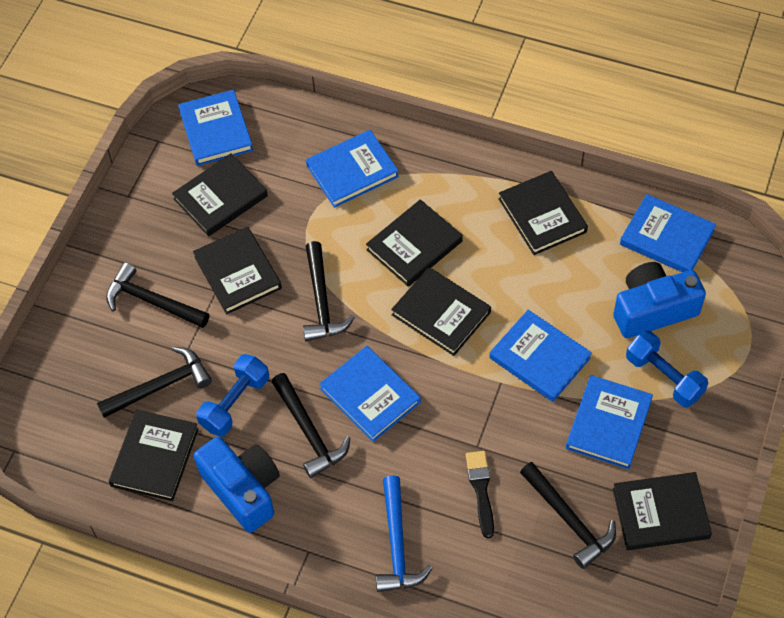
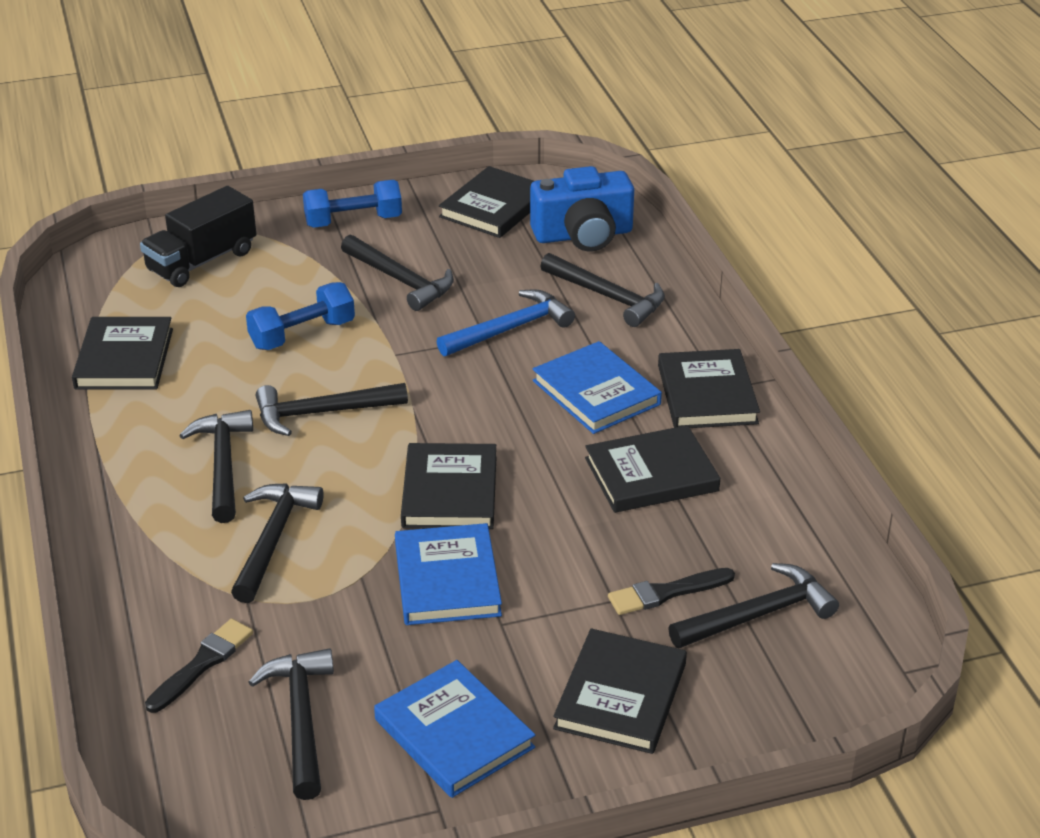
black book: 7 -> 6
black brush: 1 -> 2
black hammer: 5 -> 7
black truck: 0 -> 1
blue book: 6 -> 3
blue camera: 2 -> 1

